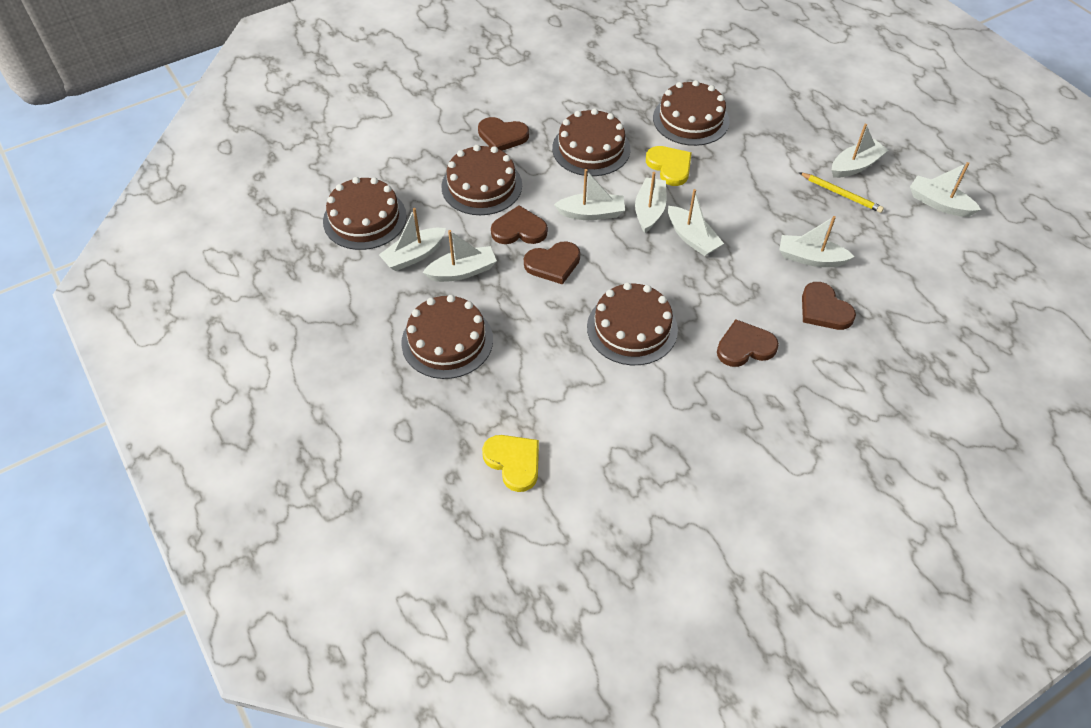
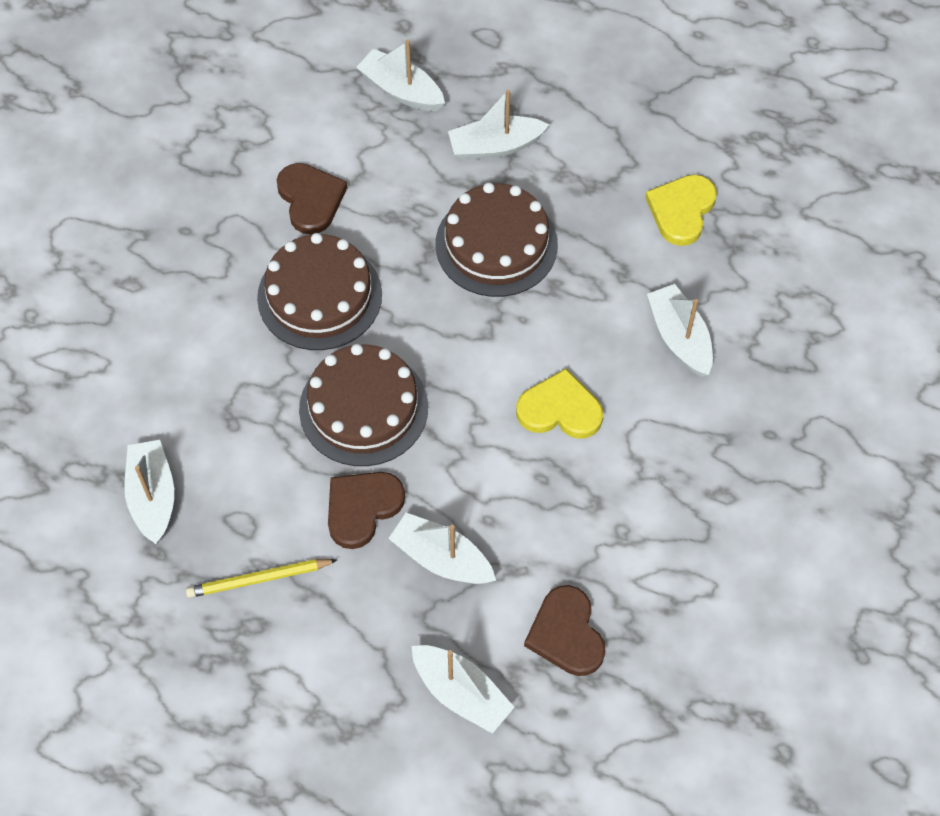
brown cake: 6 -> 3
brown heart: 5 -> 3
white boat: 8 -> 6

